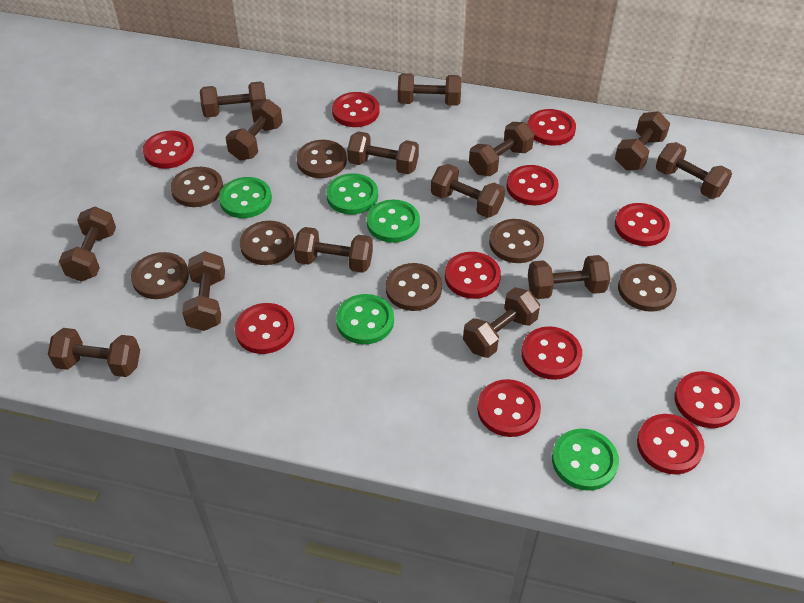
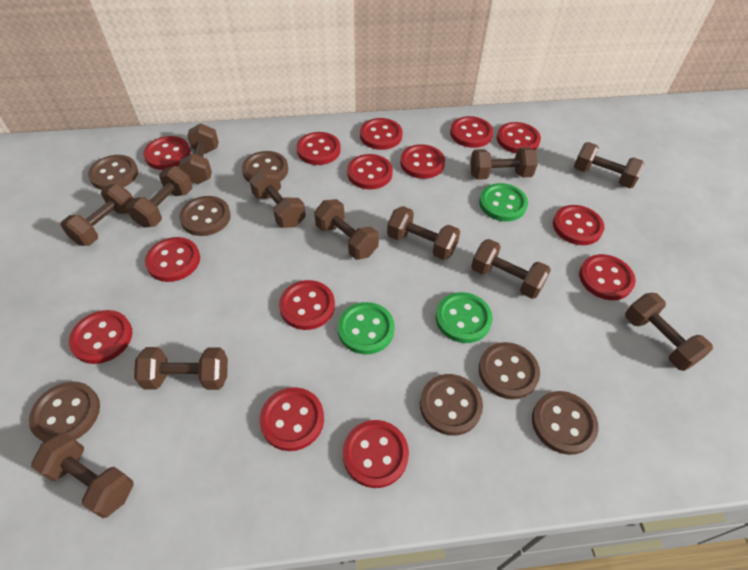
brown dumbbell: 14 -> 12
green button: 5 -> 3
red button: 11 -> 14

